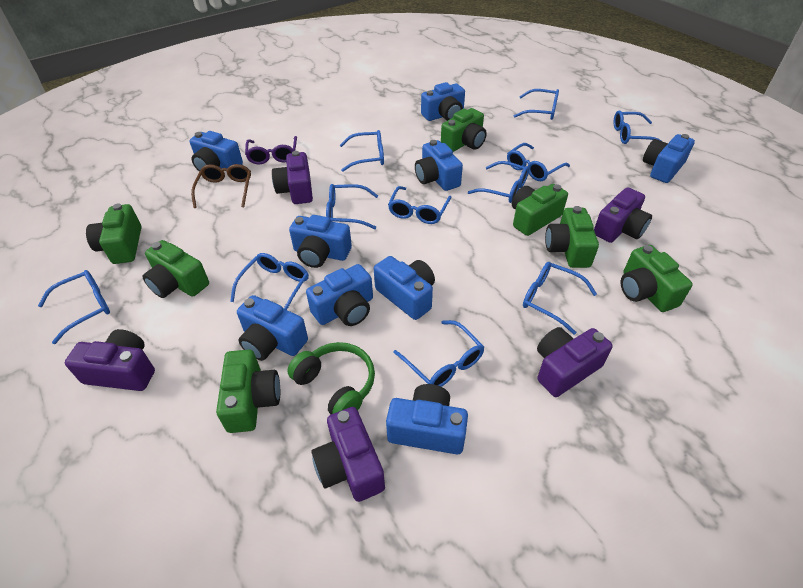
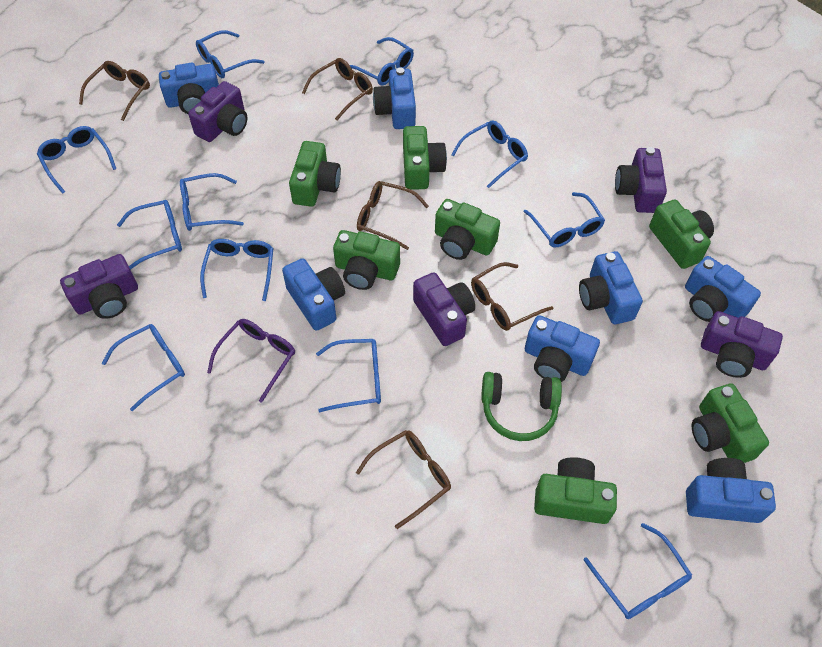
blue camera: 9 -> 7
brown glasses: 1 -> 5

